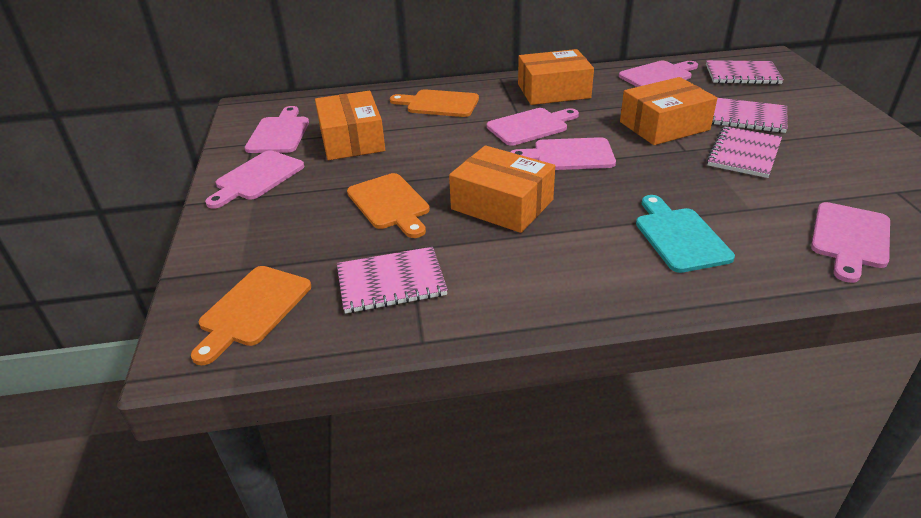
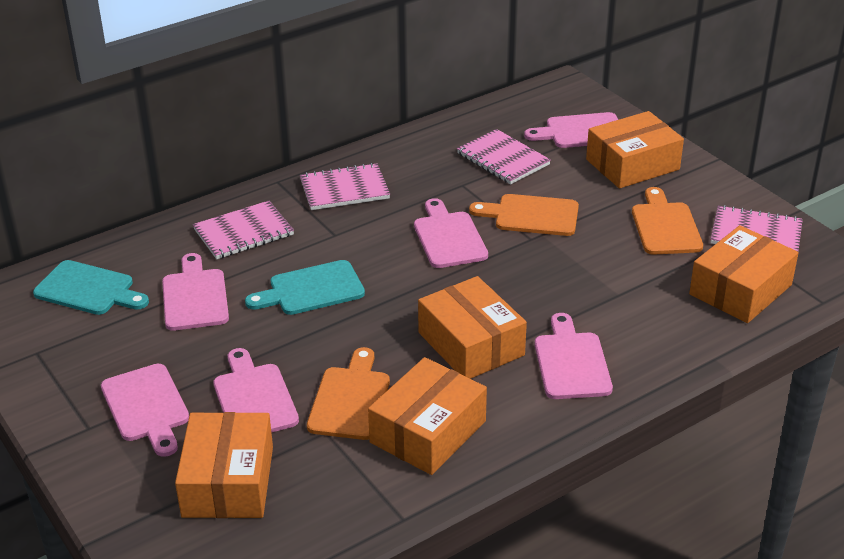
orange box: 4 -> 5
turquoise cutting board: 1 -> 2

